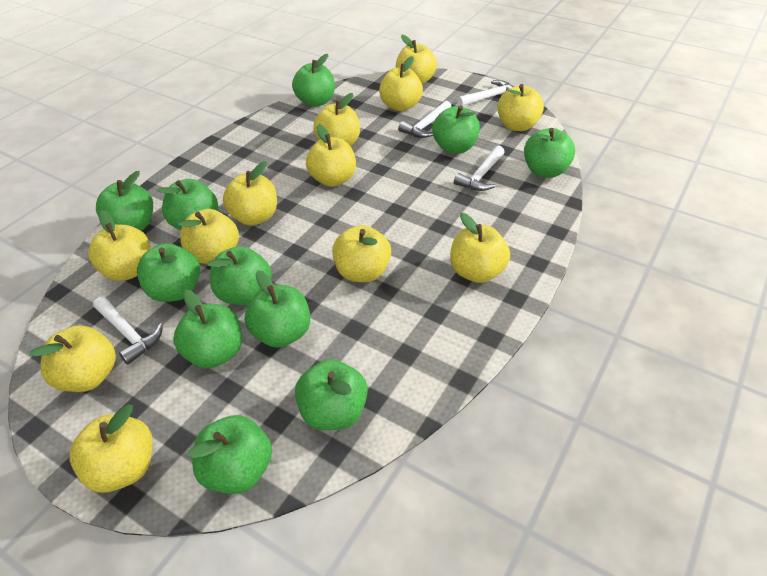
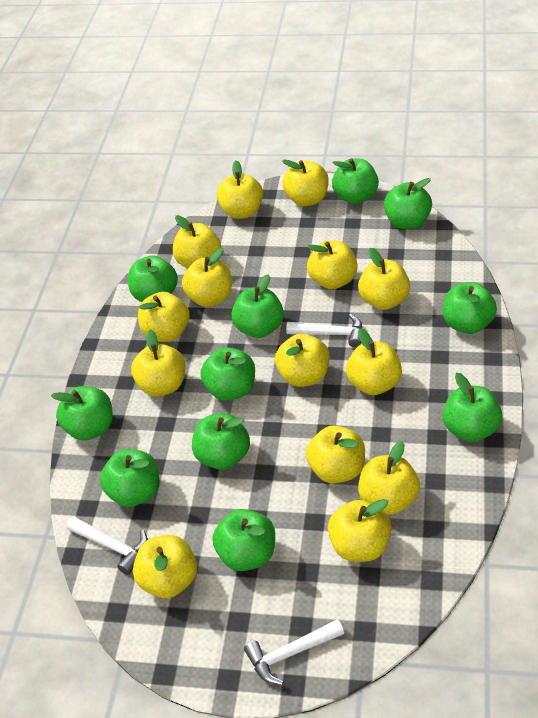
white hammer: 4 -> 3
yellow apple: 12 -> 14

